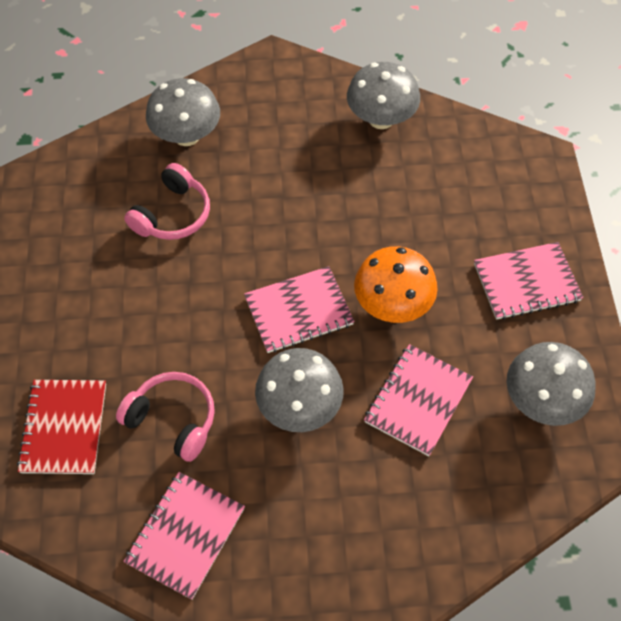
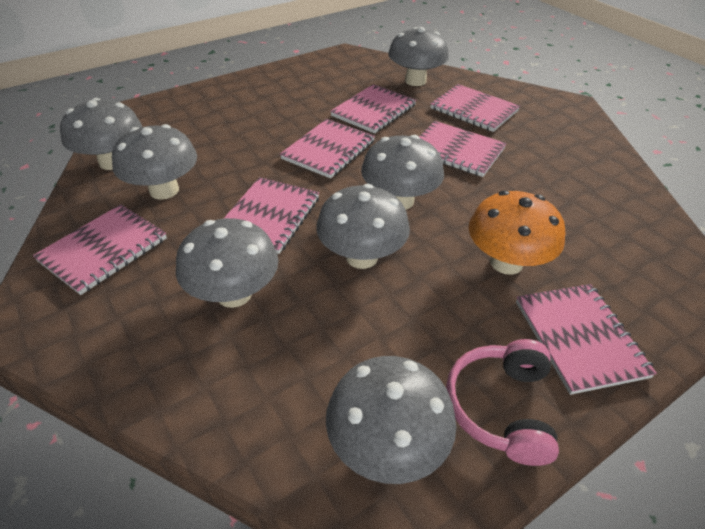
grey mushroom: 4 -> 7
pink headphones: 2 -> 1
pink notebook: 4 -> 7
red notebook: 1 -> 0

